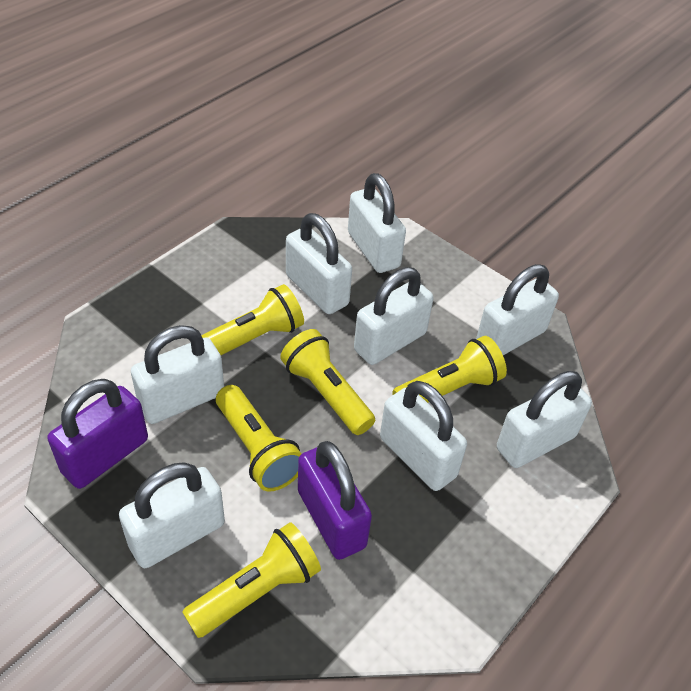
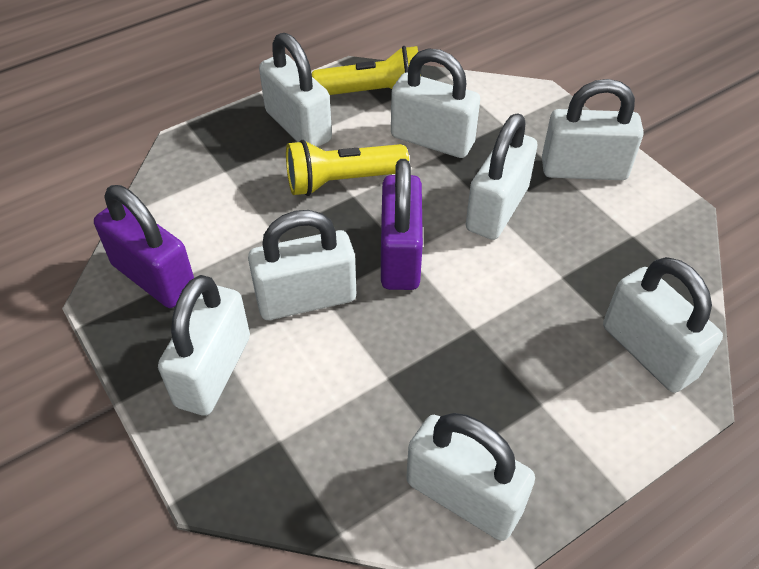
yellow flashlight: 5 -> 2

